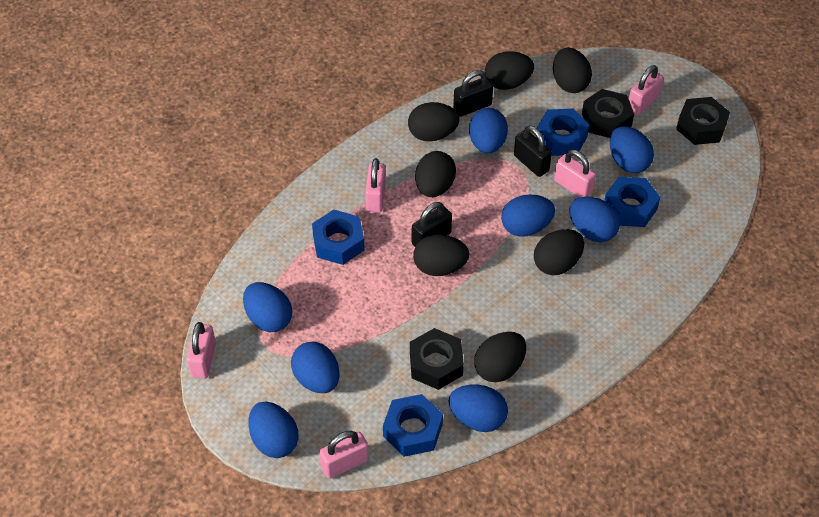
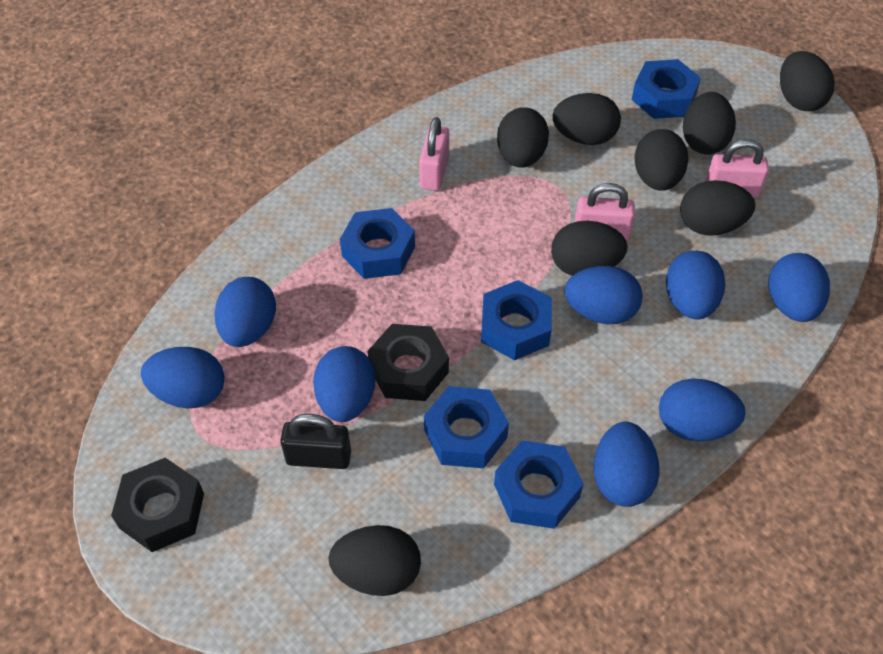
black egg: 7 -> 8
black nut: 3 -> 2
black padlock: 3 -> 1
blue nut: 4 -> 5
pink padlock: 5 -> 3

